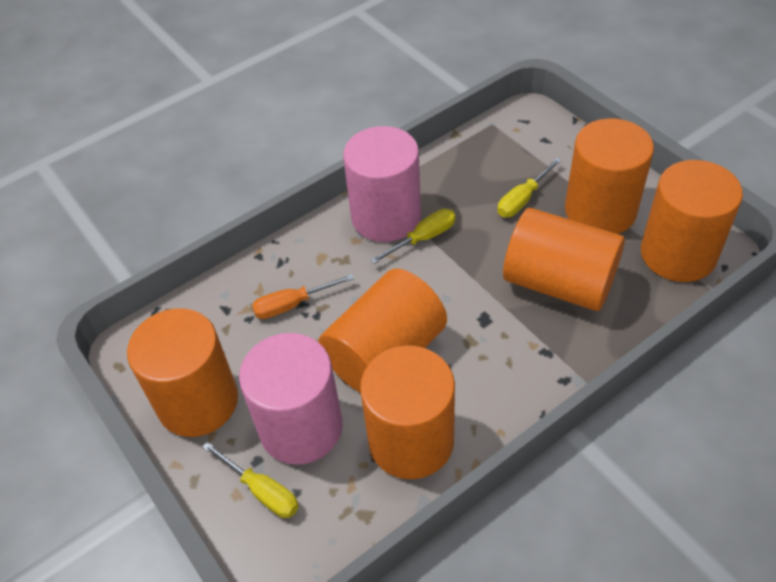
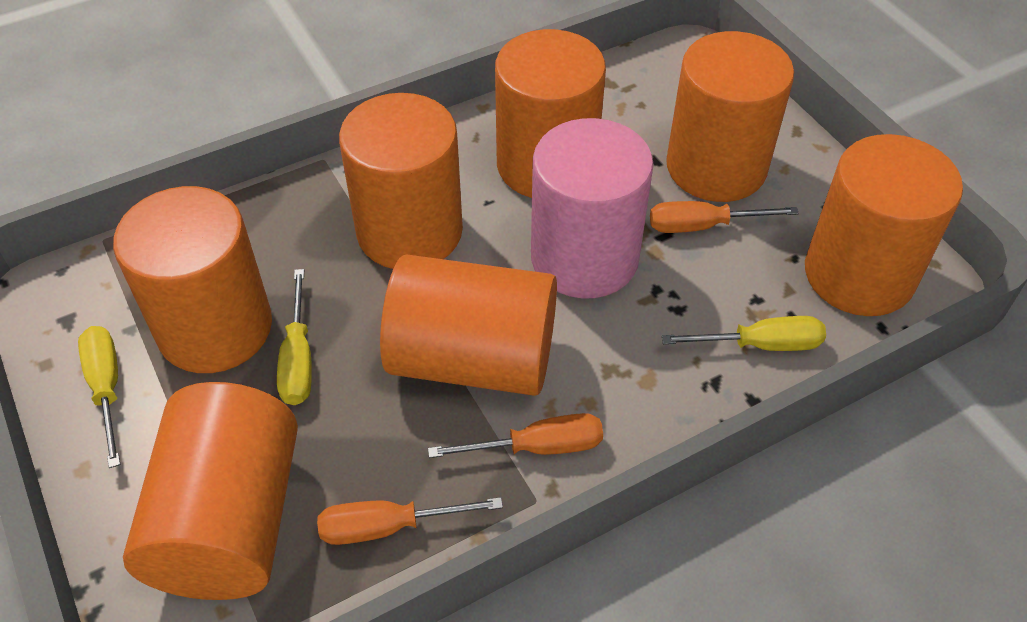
orange cylinder: 6 -> 7
orange screwdriver: 1 -> 3
pink cylinder: 2 -> 1

